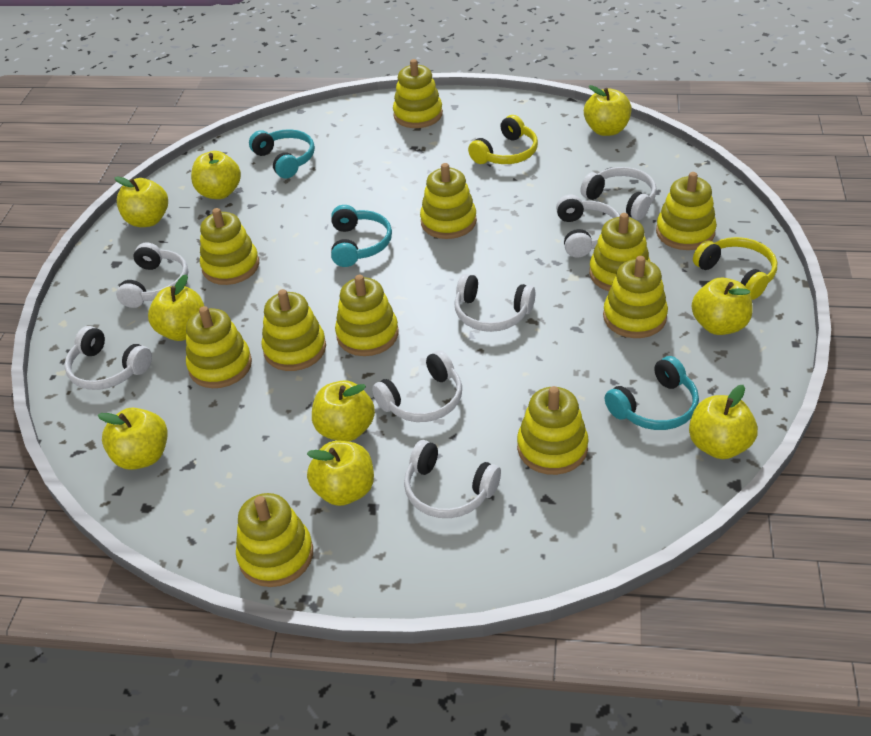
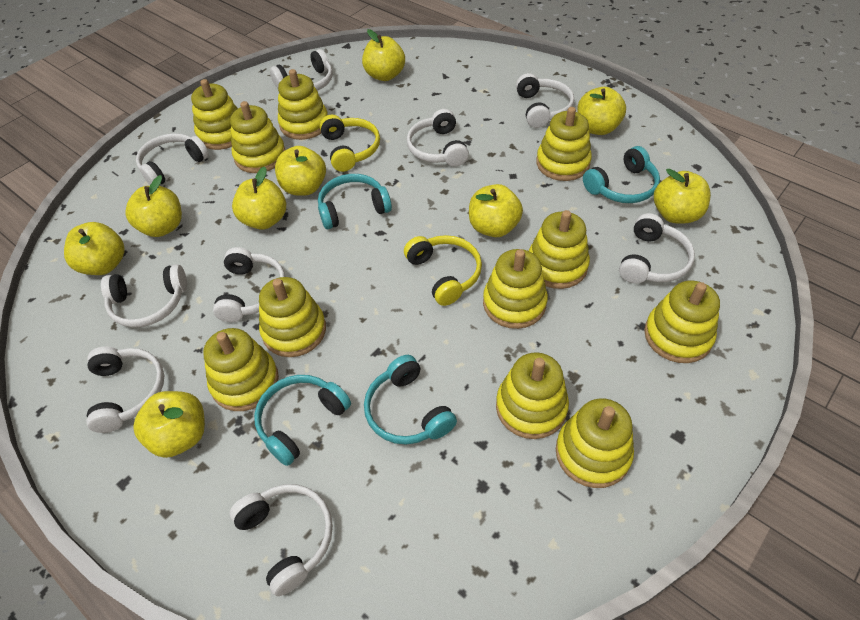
turquoise headphones: 3 -> 4
white headphones: 7 -> 9

